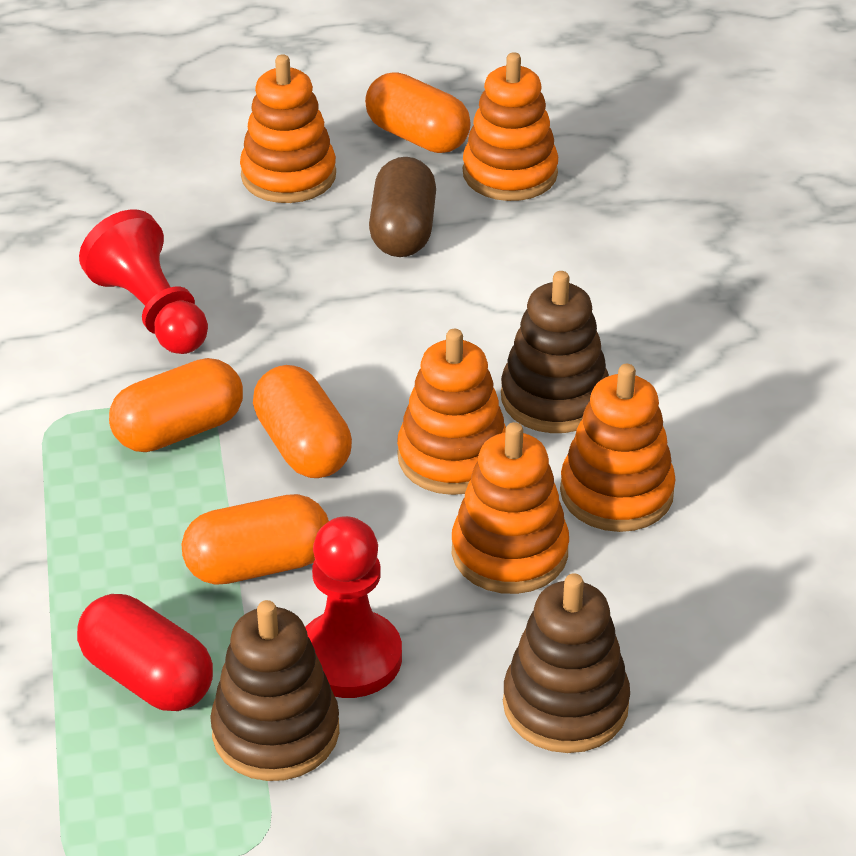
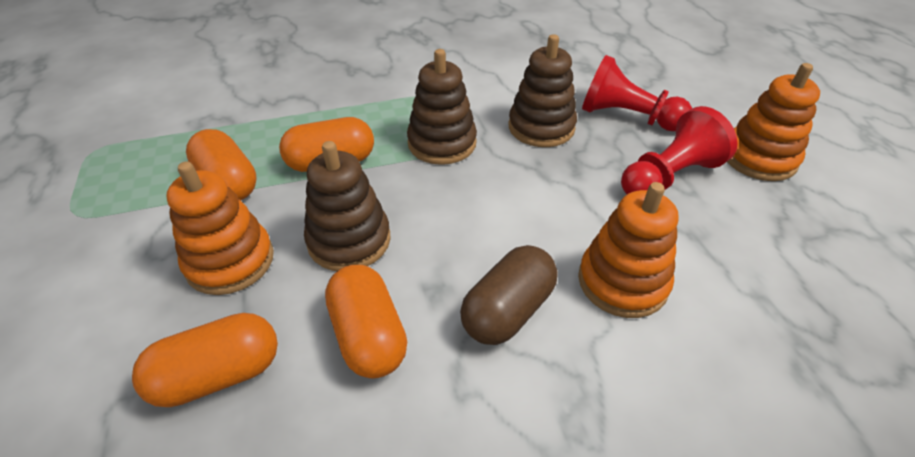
orange stacking toy: 5 -> 3
red capsule: 1 -> 0

